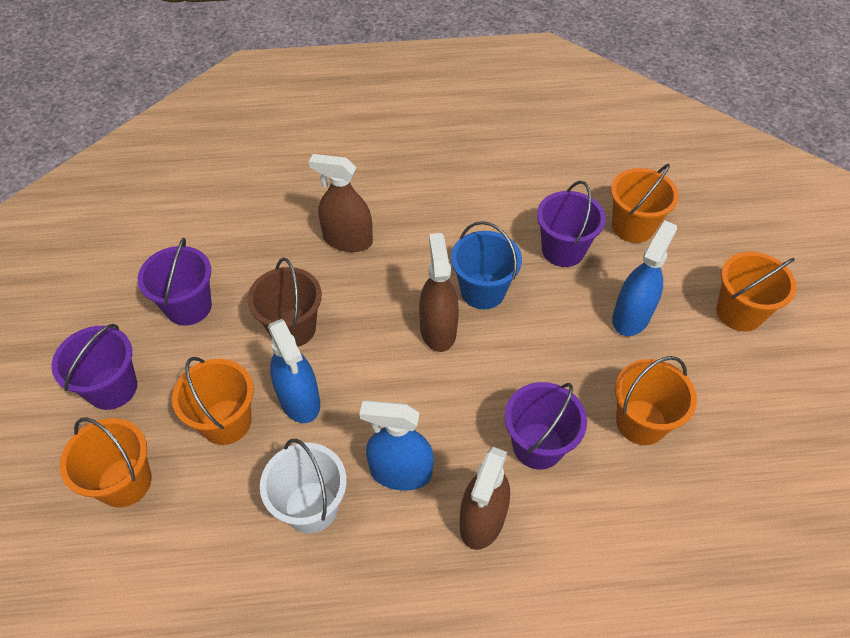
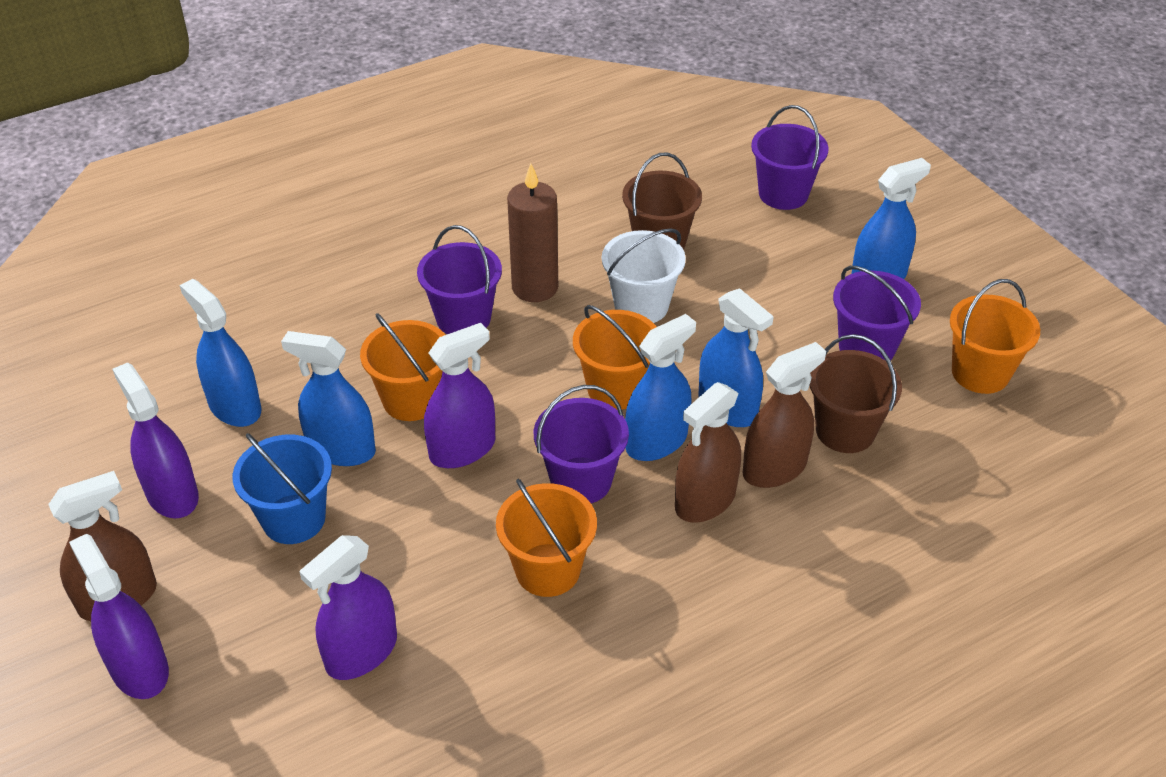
blue spray bottle: 3 -> 5
brown bucket: 1 -> 2
brown candle: 0 -> 1
orange bucket: 5 -> 4
purple spray bottle: 0 -> 4

